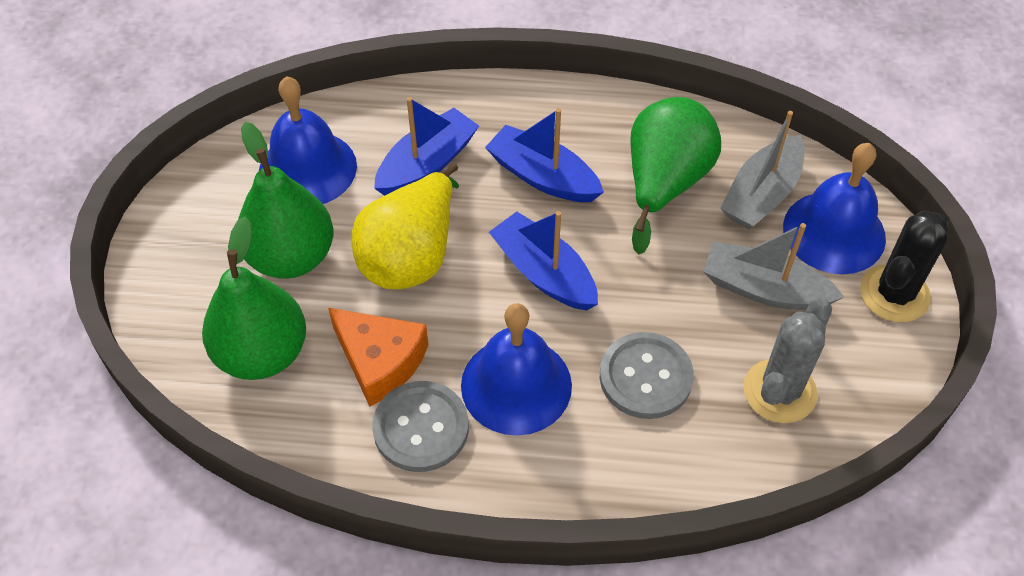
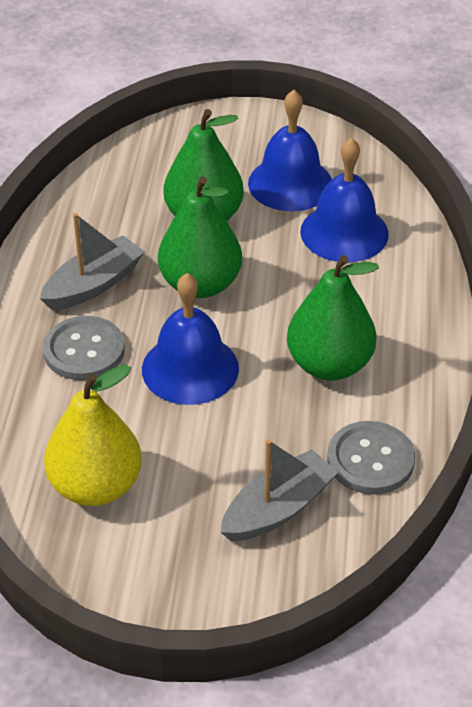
black cactus: 1 -> 0
blue boat: 3 -> 0
grey cactus: 1 -> 0
orange cheese: 1 -> 0

